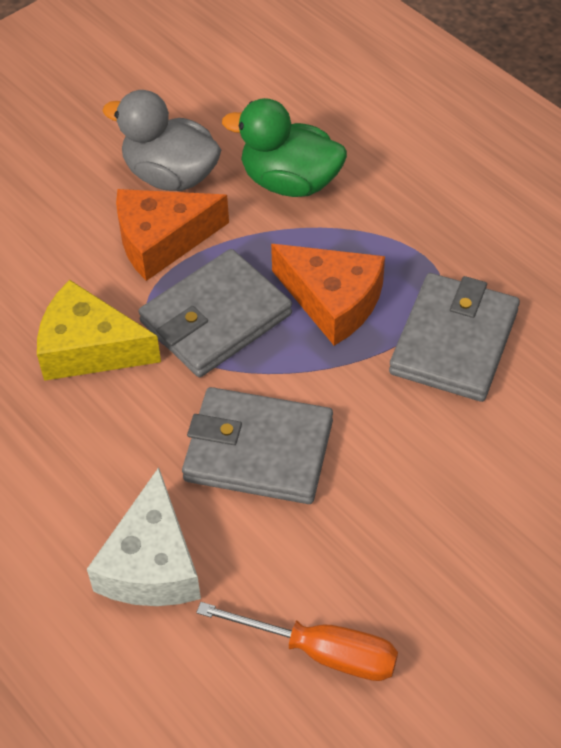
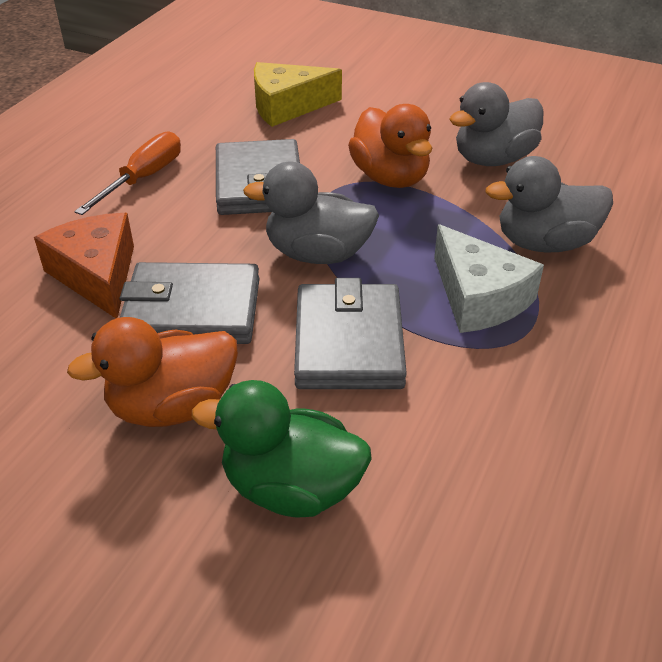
grey duck: 1 -> 3
orange cheese: 2 -> 1
orange duck: 0 -> 2

